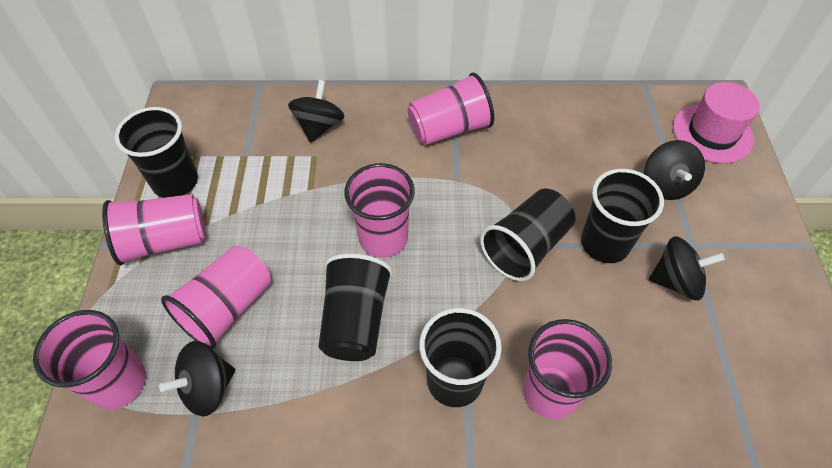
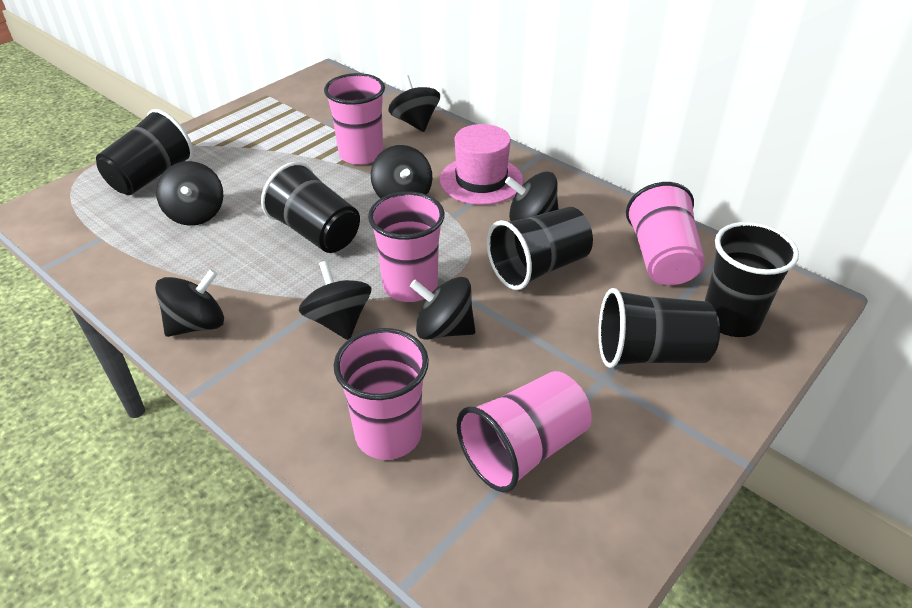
black spinning top: 4 -> 7
pink cup: 6 -> 5

